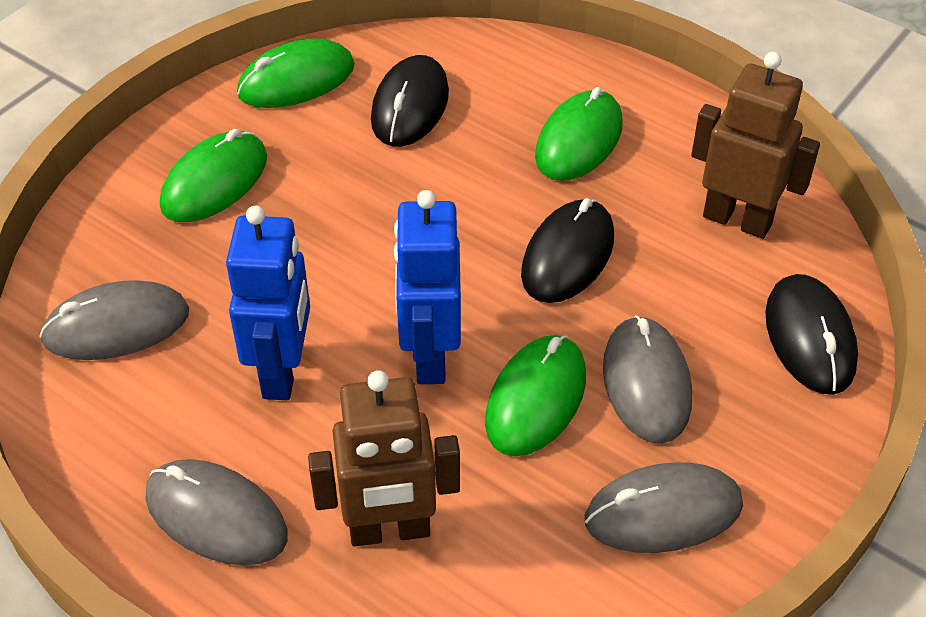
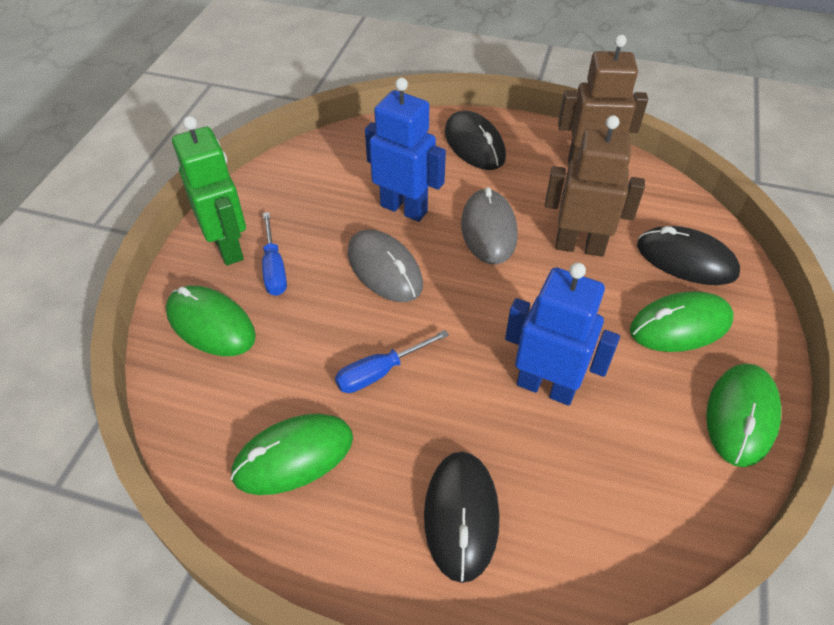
blue screwdriver: 0 -> 2
green robot: 0 -> 1
grey mouse: 4 -> 2

